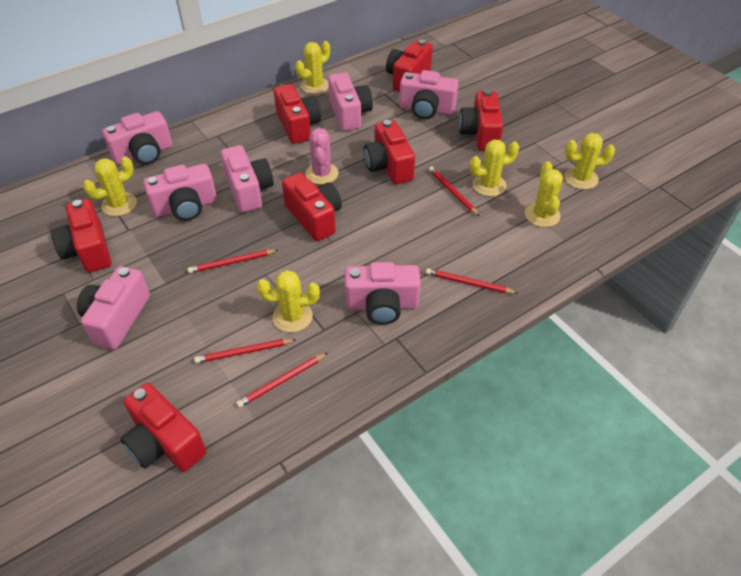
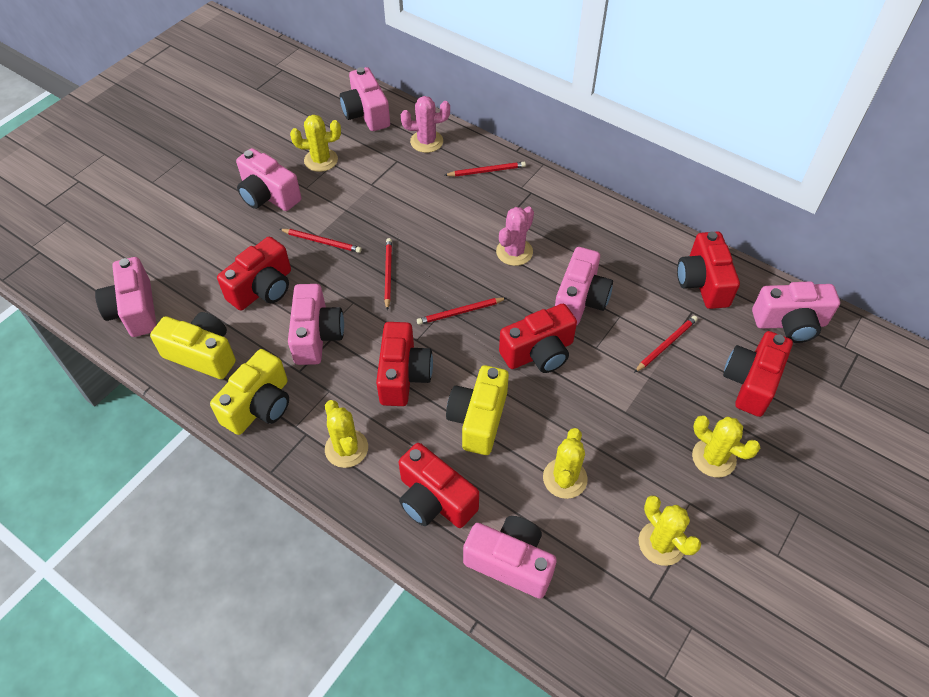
pink cactus: 1 -> 2
red camera: 7 -> 6
yellow cactus: 6 -> 5
yellow camera: 0 -> 3

